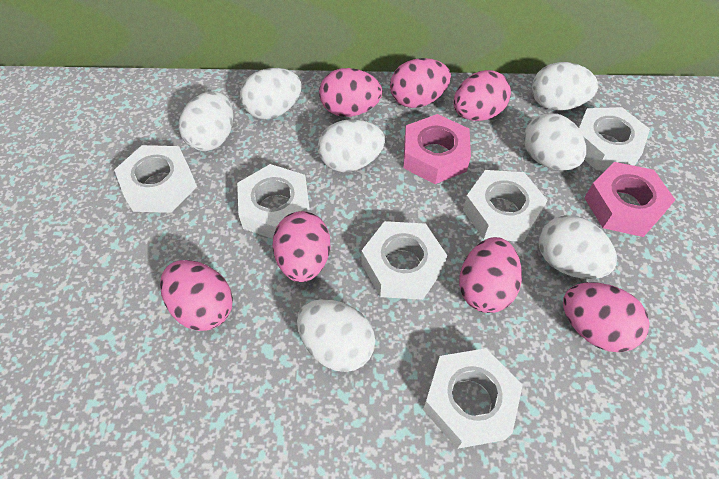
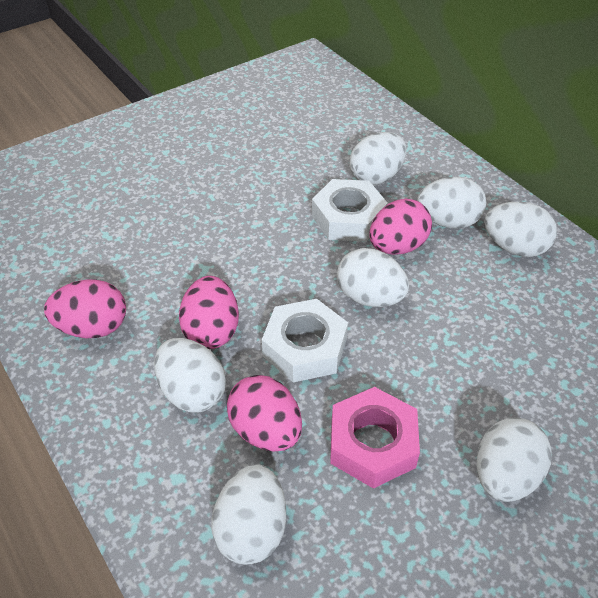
pink egg: 7 -> 4
pink nut: 2 -> 1
white nut: 6 -> 2

